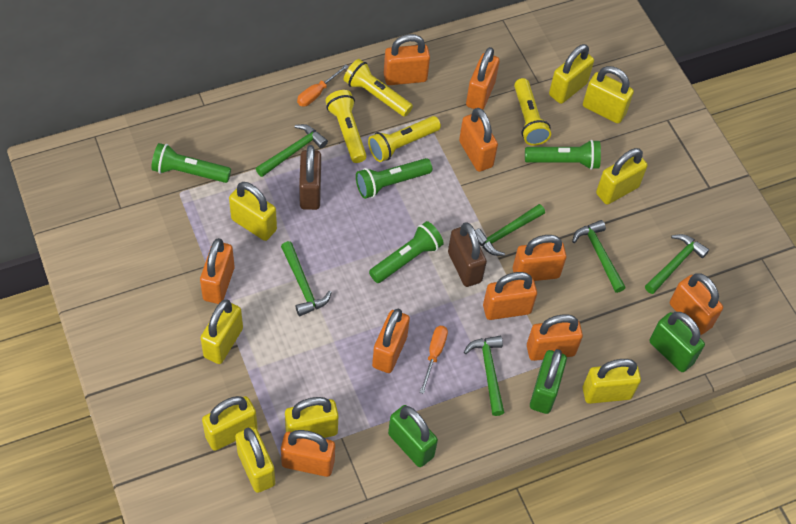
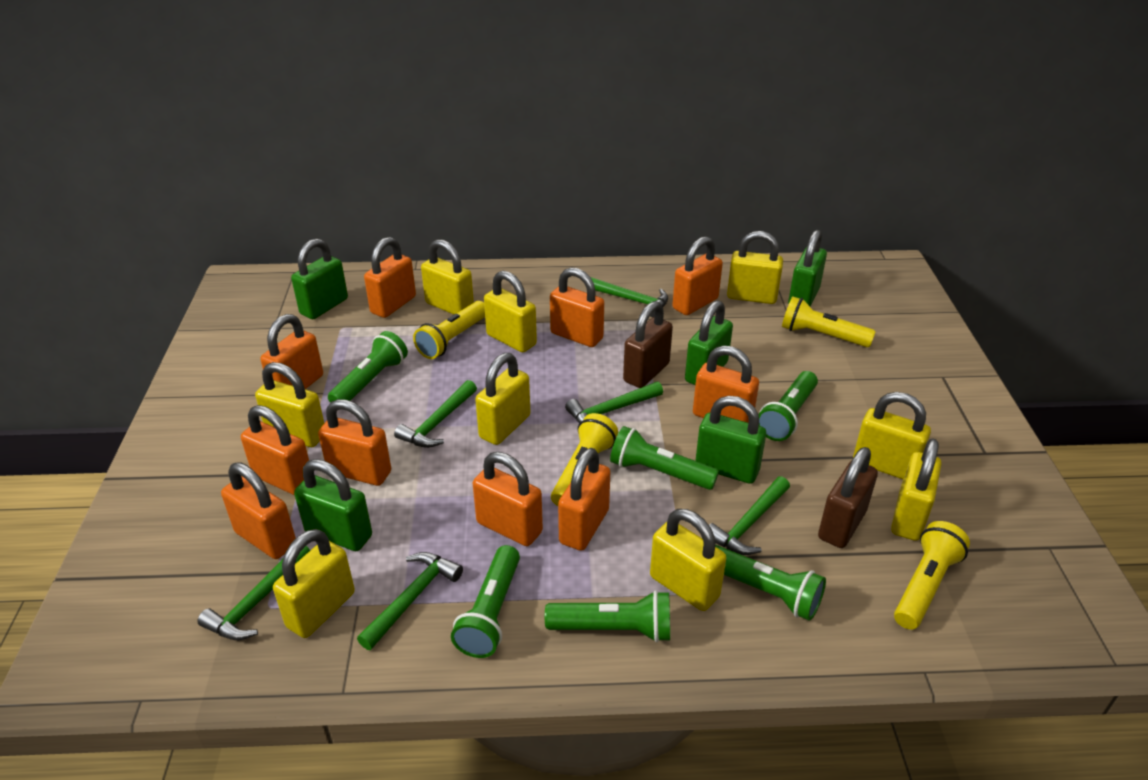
green flashlight: 4 -> 6
green padlock: 3 -> 5
orange screwdriver: 2 -> 0

